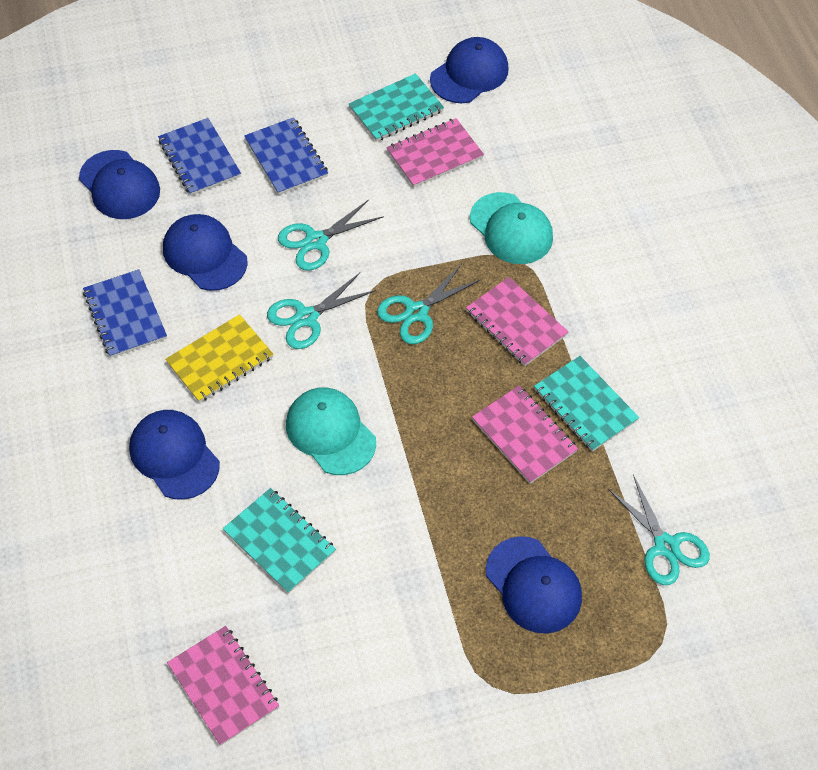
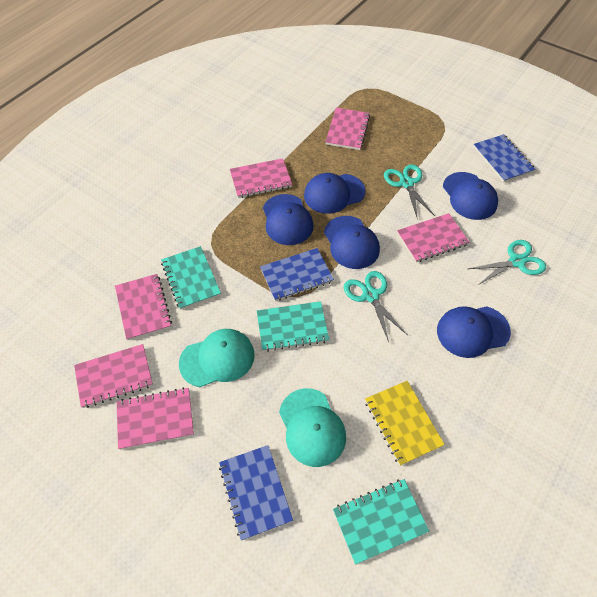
pink notebook: 4 -> 6
turquoise scissors: 4 -> 3

